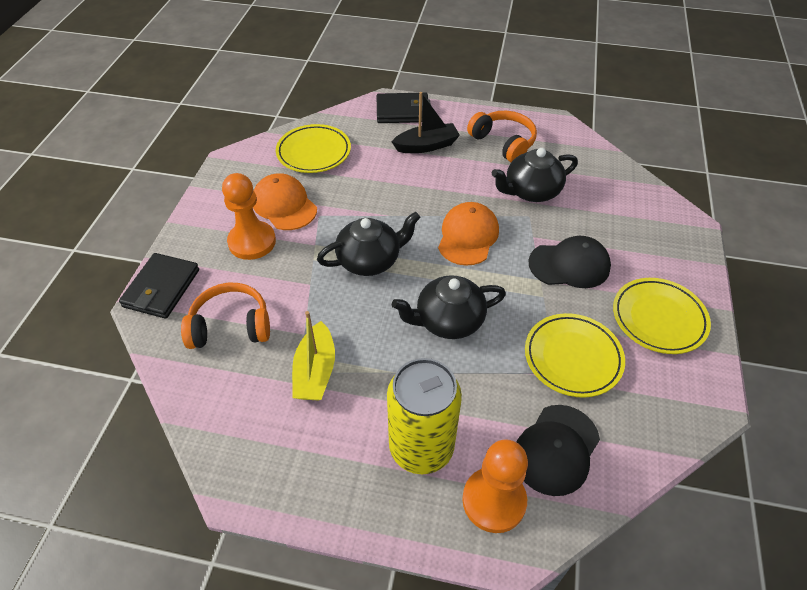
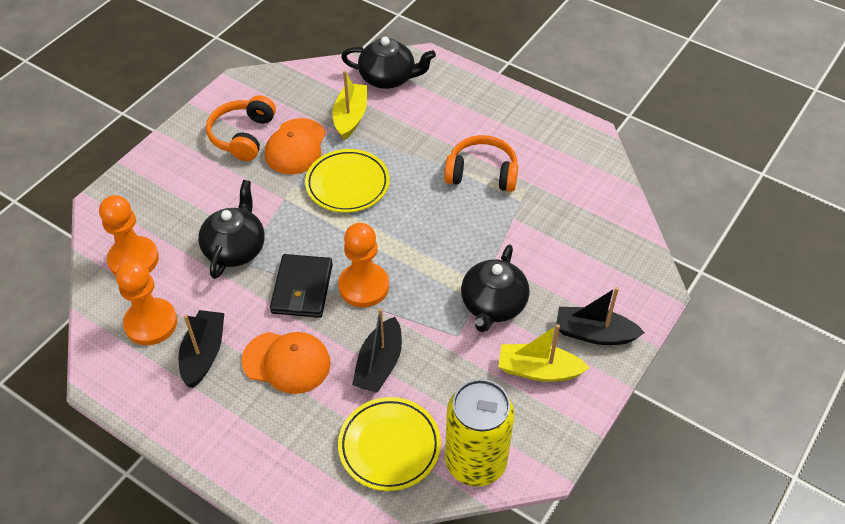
black boat: 1 -> 3
black cap: 2 -> 0
black wallet: 2 -> 1
orange pawn: 2 -> 3
yellow boat: 1 -> 2
yellow plate: 3 -> 2

